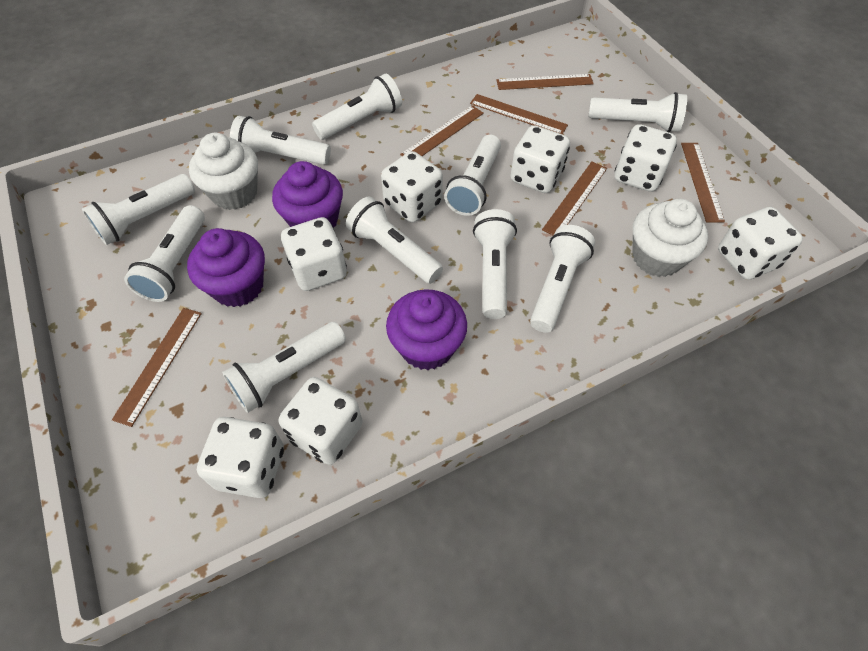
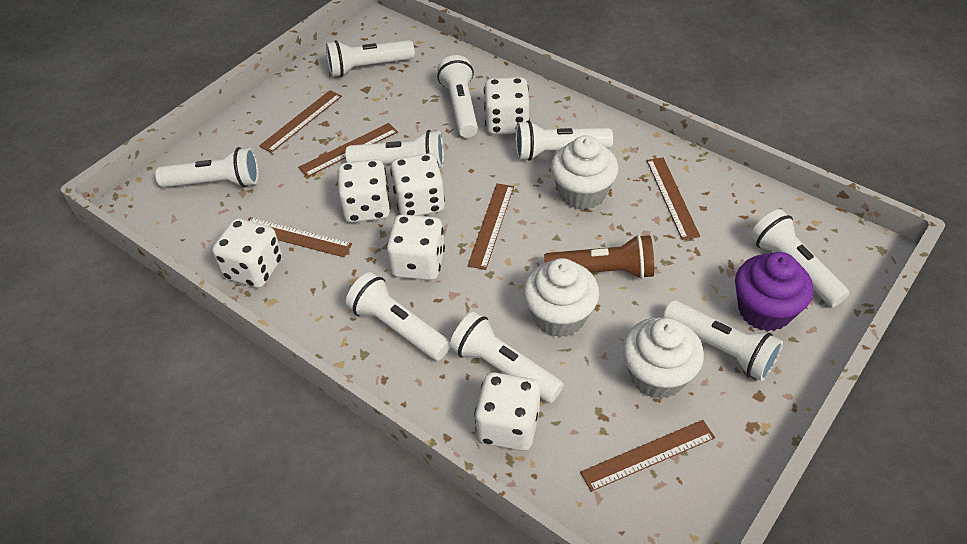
brown flashlight: 0 -> 1
purple cupcake: 3 -> 1
white cupcake: 2 -> 3
white dice: 7 -> 6
white flashlight: 10 -> 9

